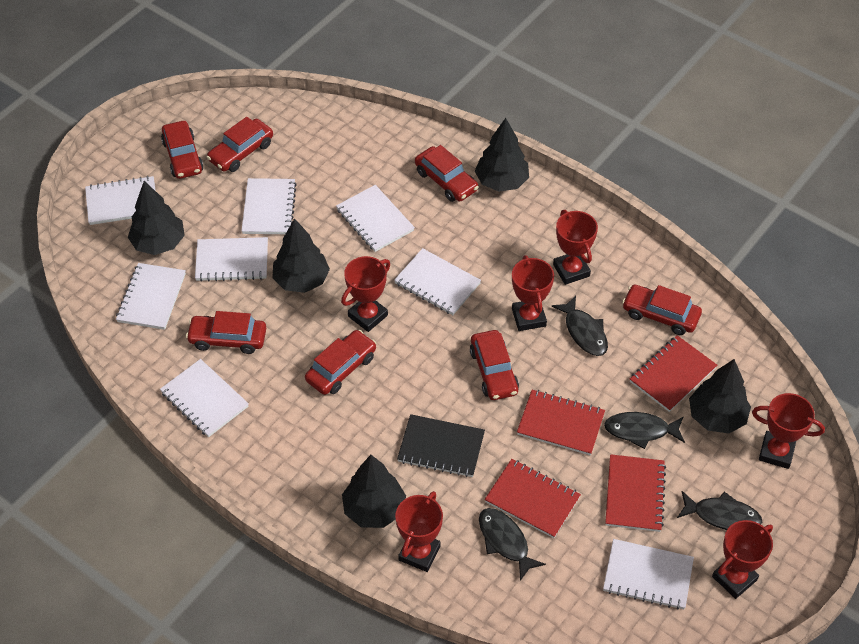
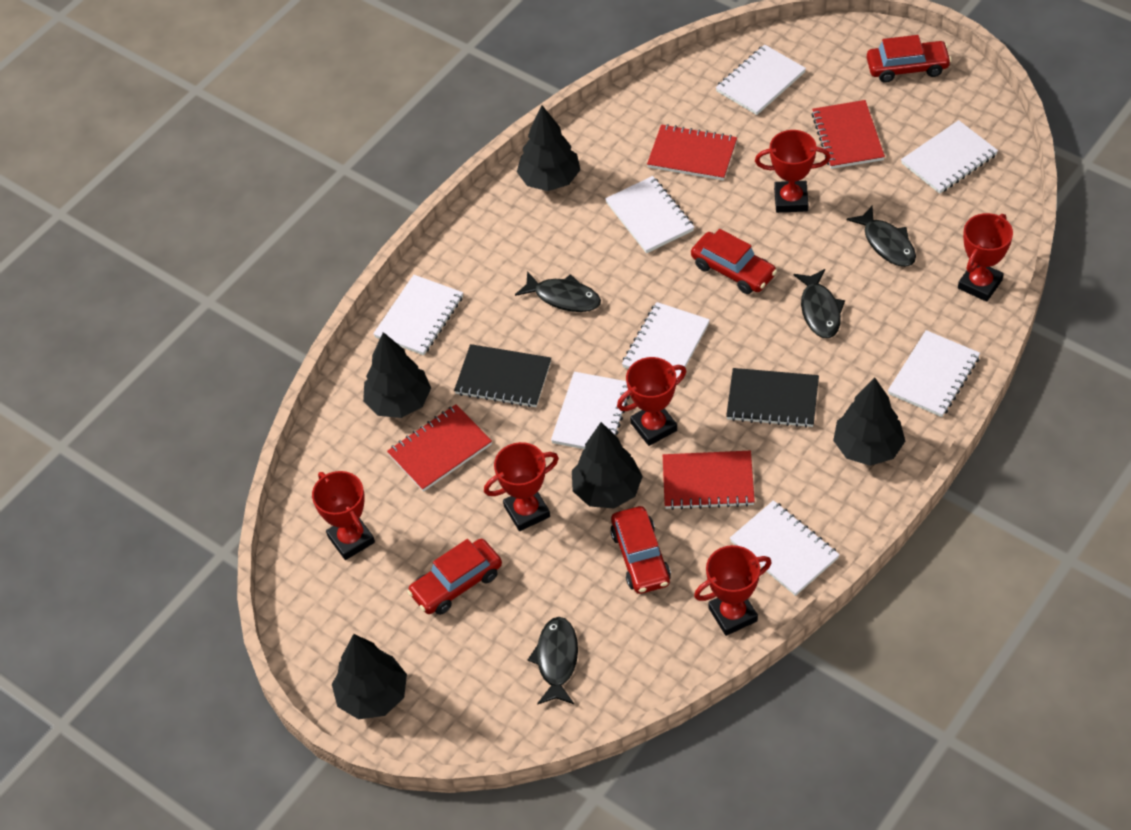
black notebook: 1 -> 2
red car: 7 -> 4

